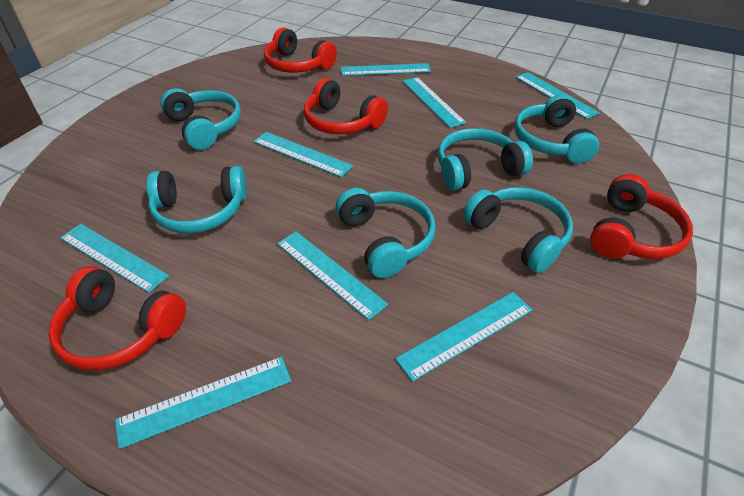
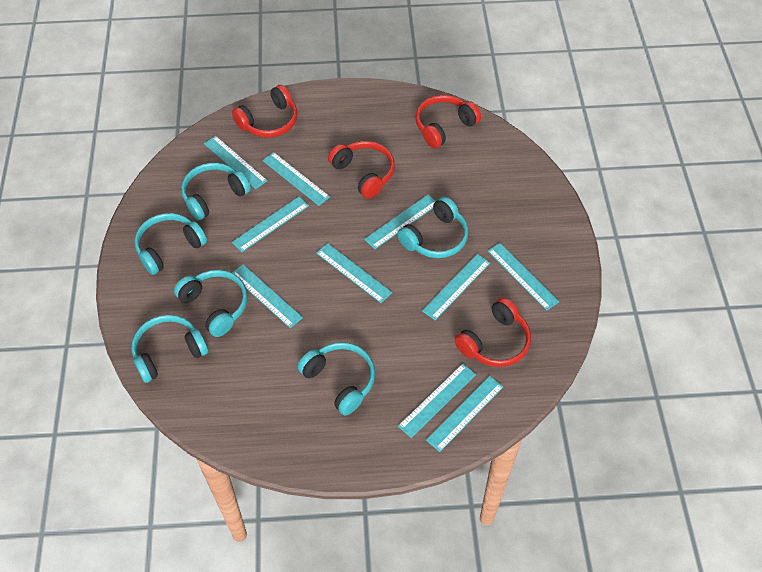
turquoise ruler: 8 -> 10

